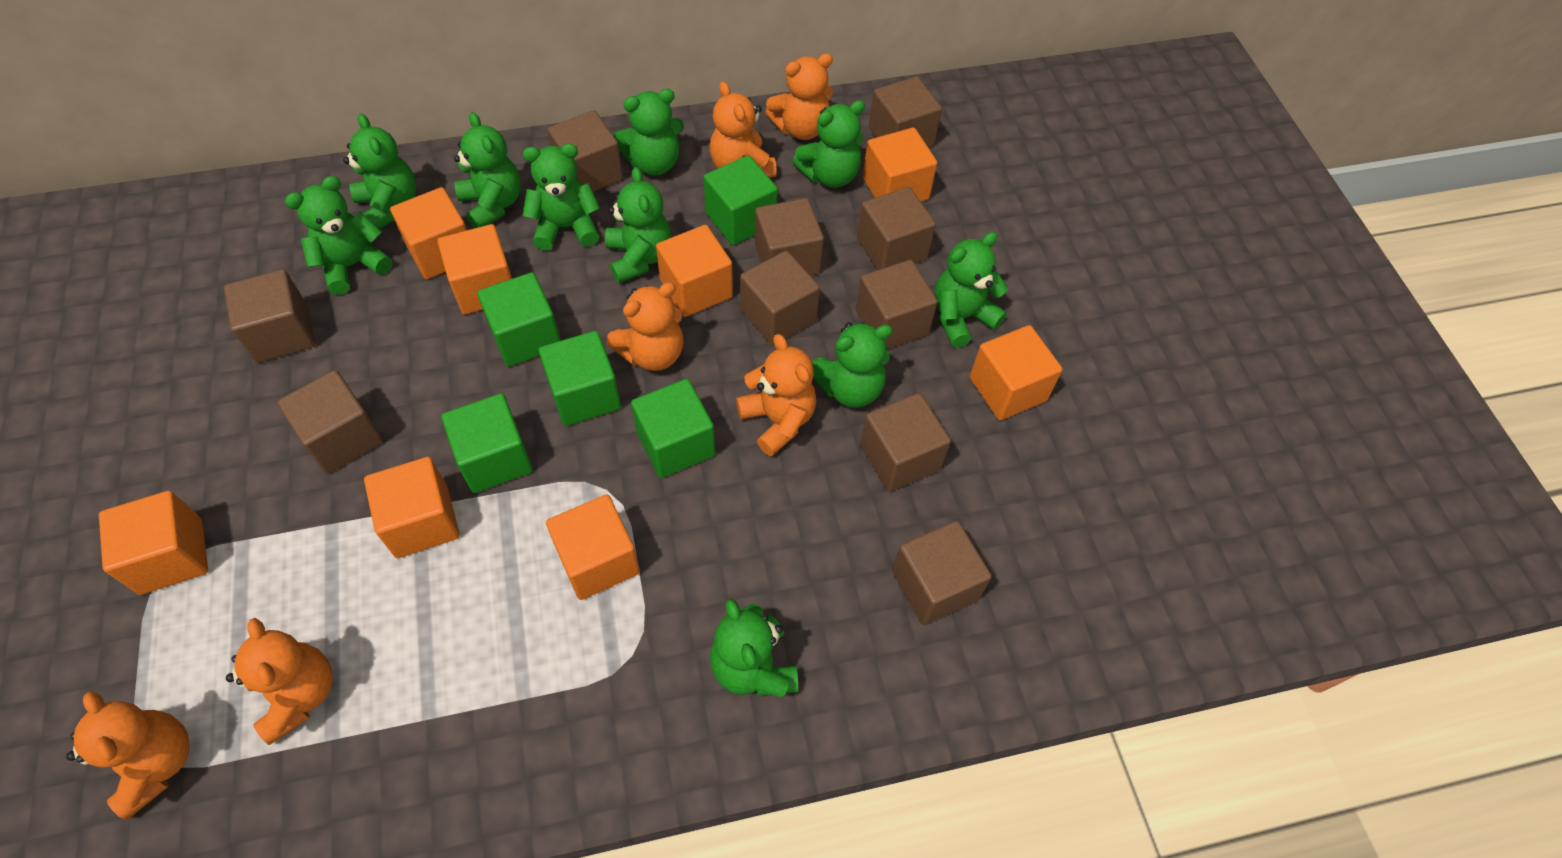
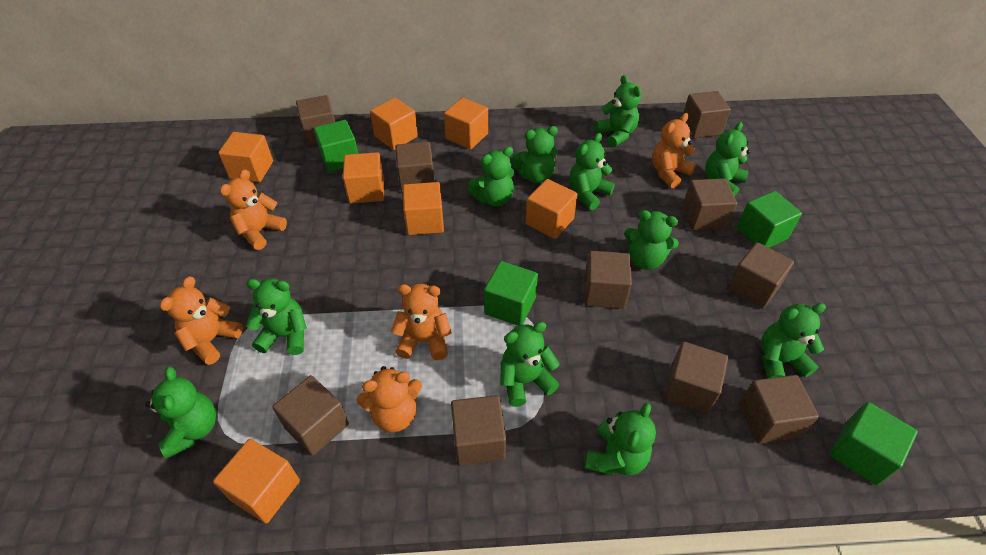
green cube: 5 -> 4
green teddy bear: 10 -> 11
orange cube: 8 -> 7
orange teddy bear: 6 -> 5

